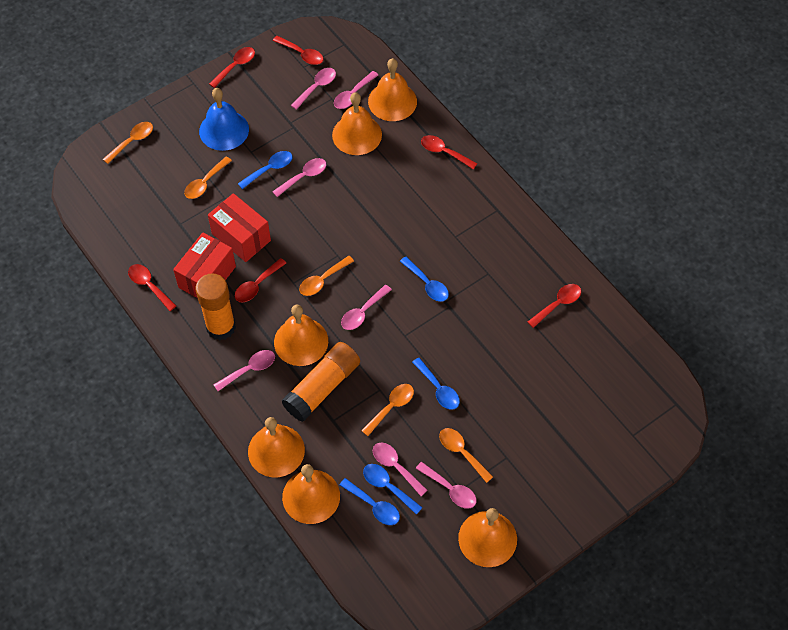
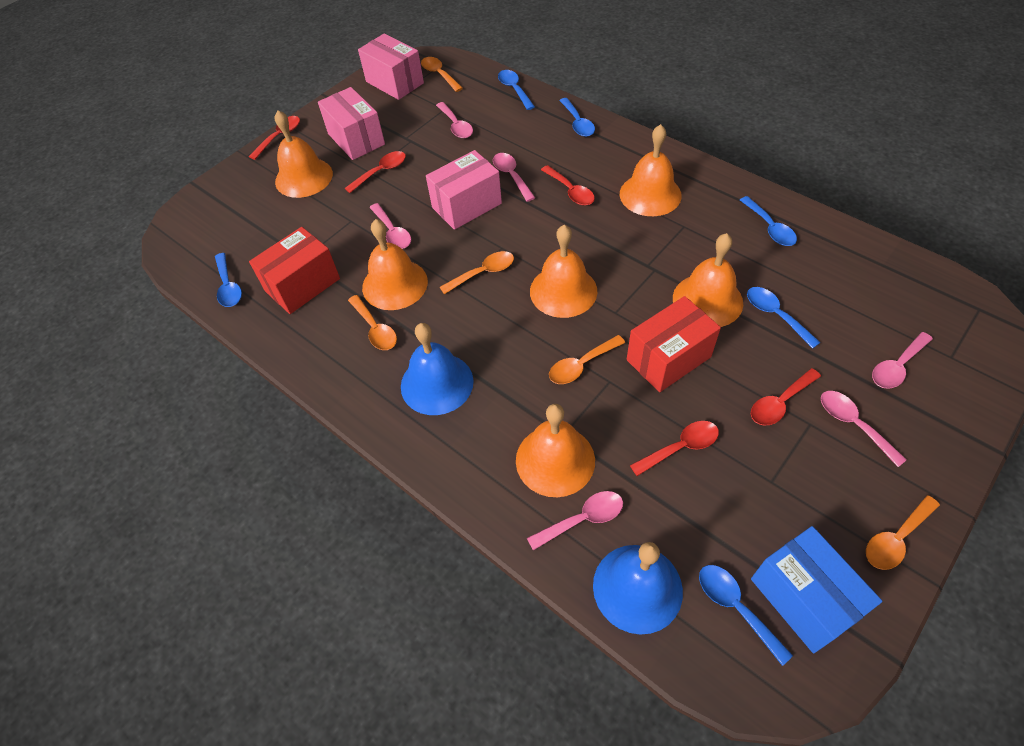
blue bell: 1 -> 2
blue box: 0 -> 1
blue spoon: 5 -> 6
orange glue stick: 2 -> 0
pink box: 0 -> 3
pink spoon: 7 -> 6
red spoon: 6 -> 5

